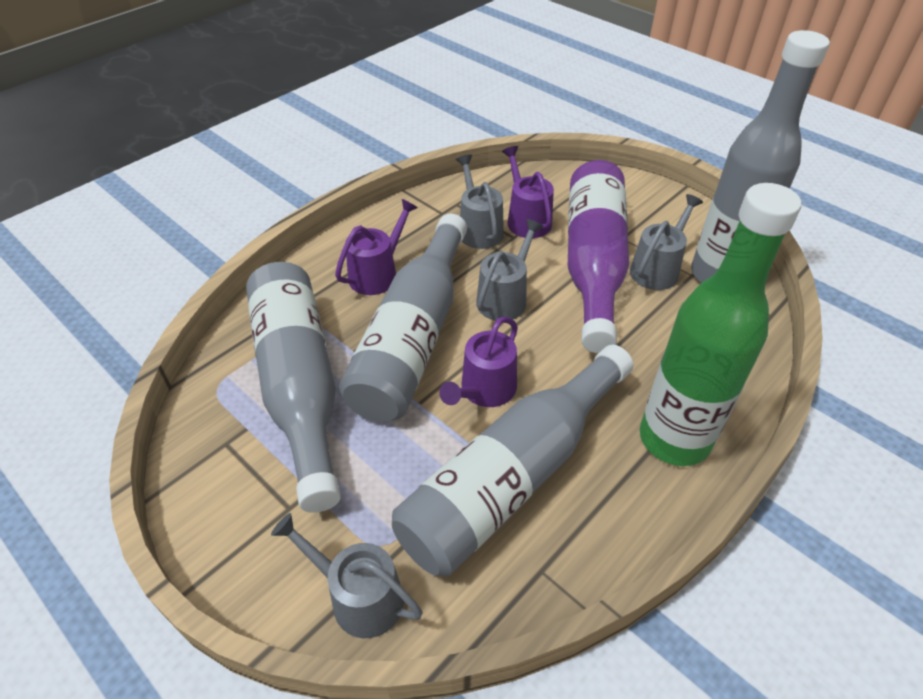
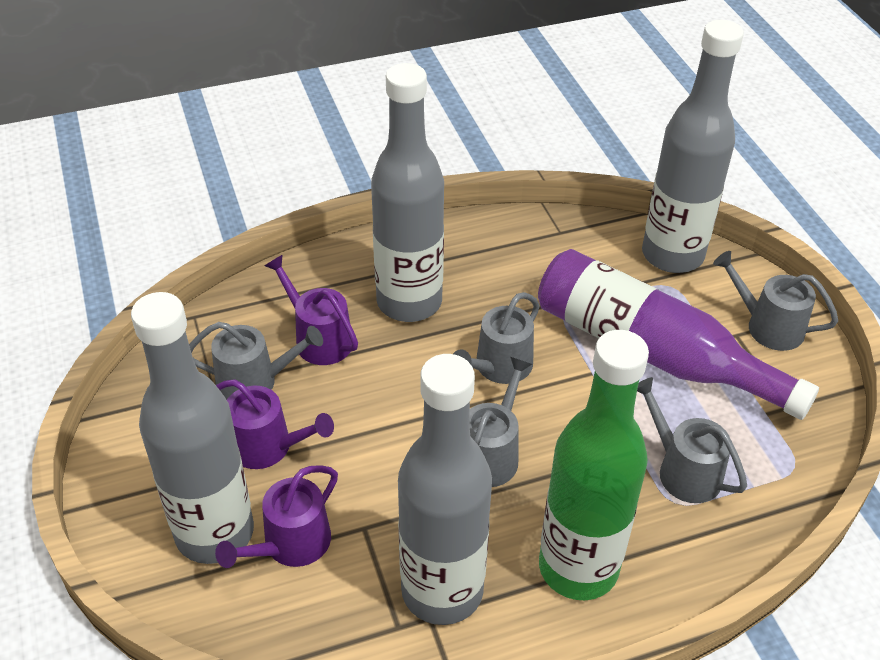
grey watering can: 4 -> 5

